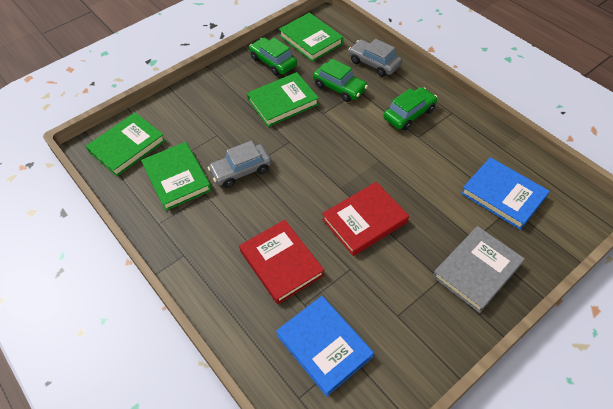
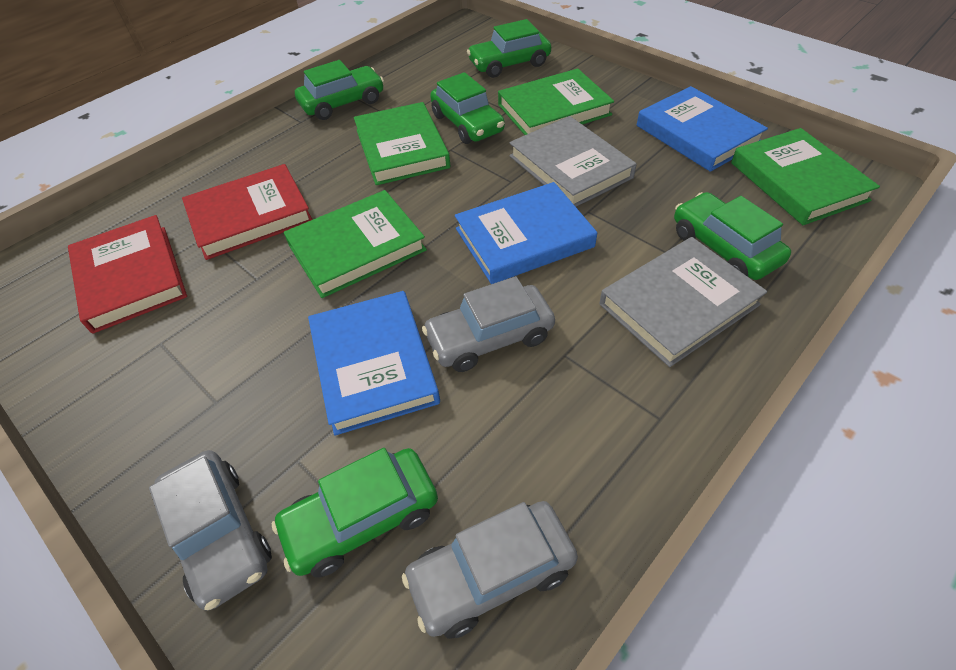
blue book: 2 -> 3
green car: 3 -> 5
grey book: 1 -> 2
grey car: 2 -> 3

